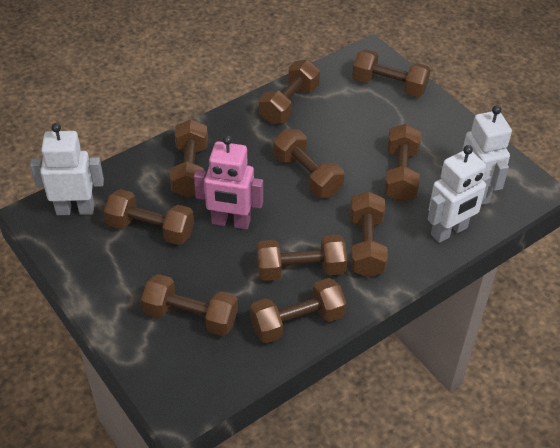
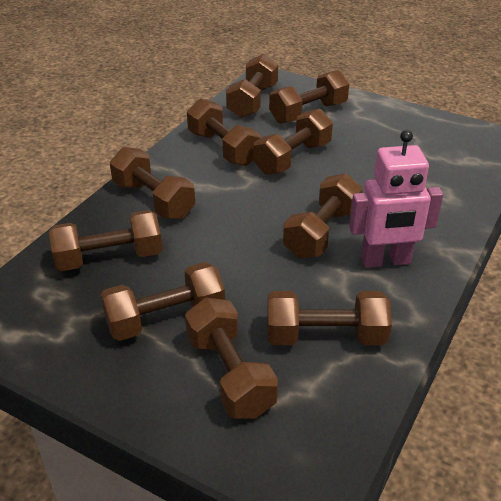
white robot: 3 -> 0

